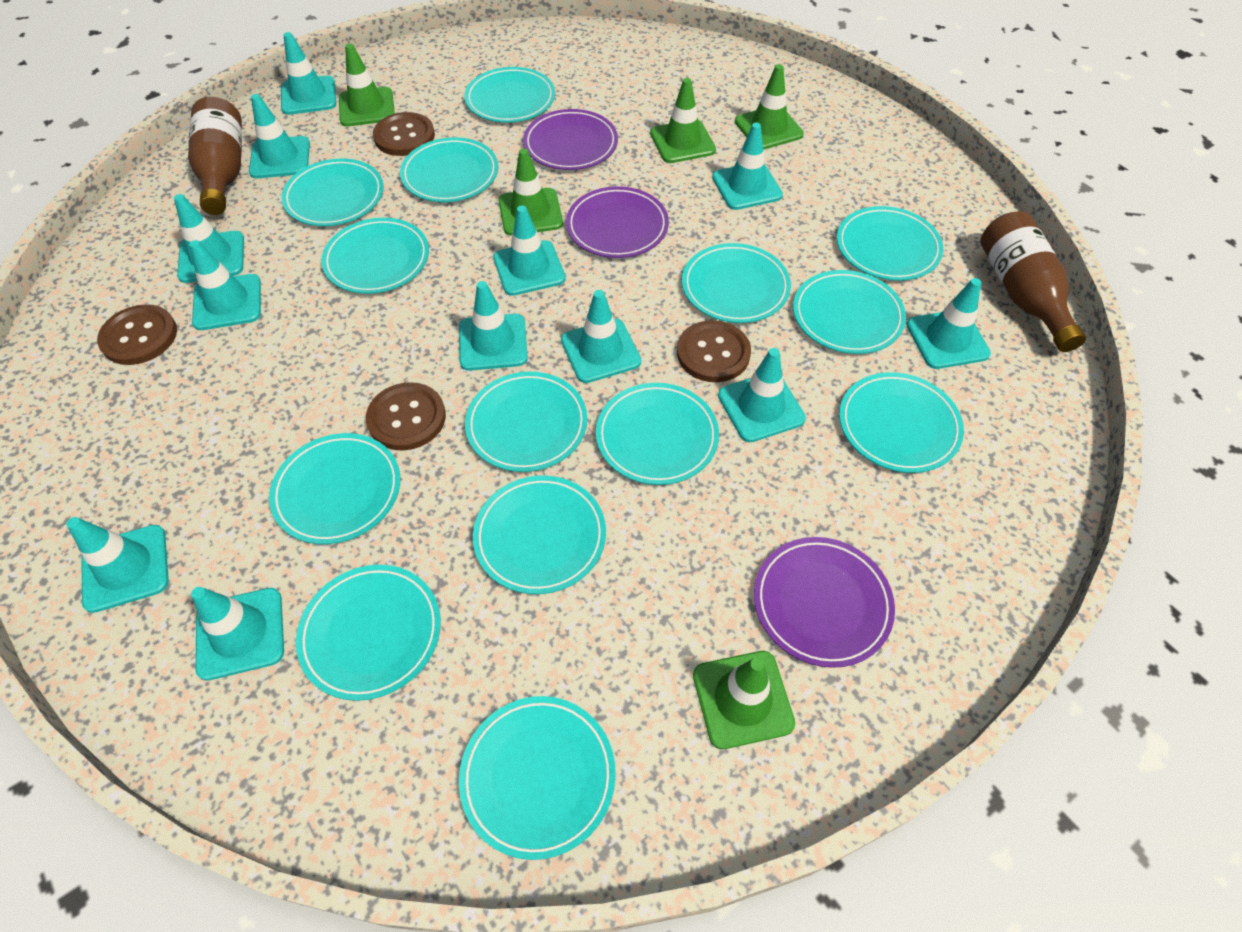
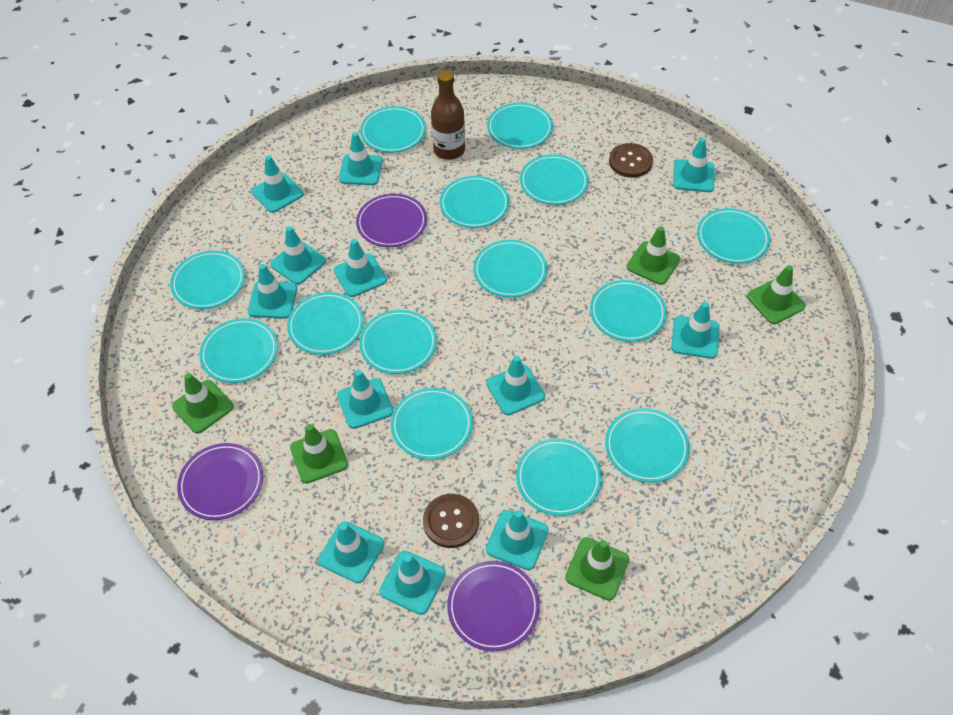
brown bottle: 2 -> 1
brown button: 4 -> 2

